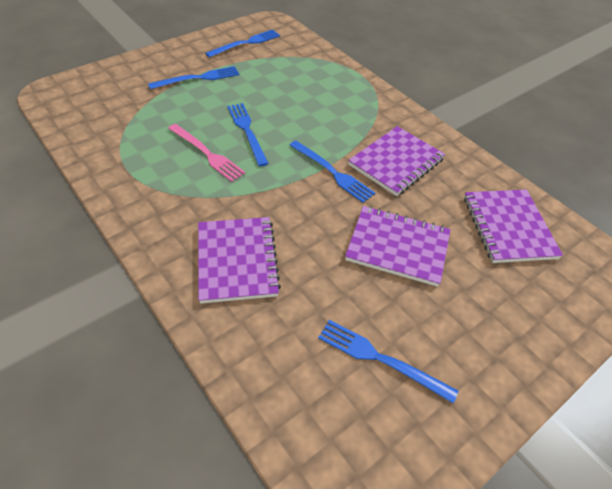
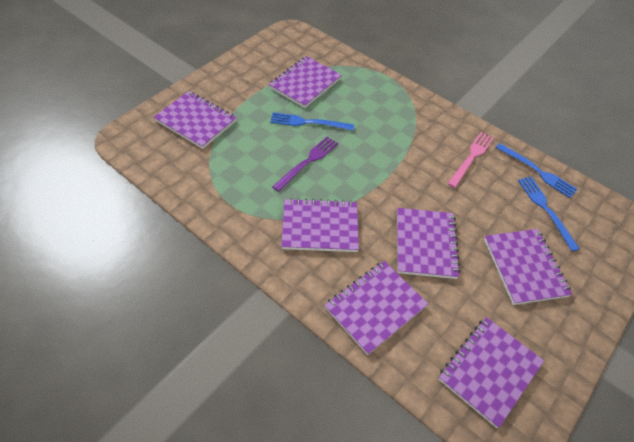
blue fork: 5 -> 3
purple fork: 0 -> 1
purple notebook: 4 -> 7

